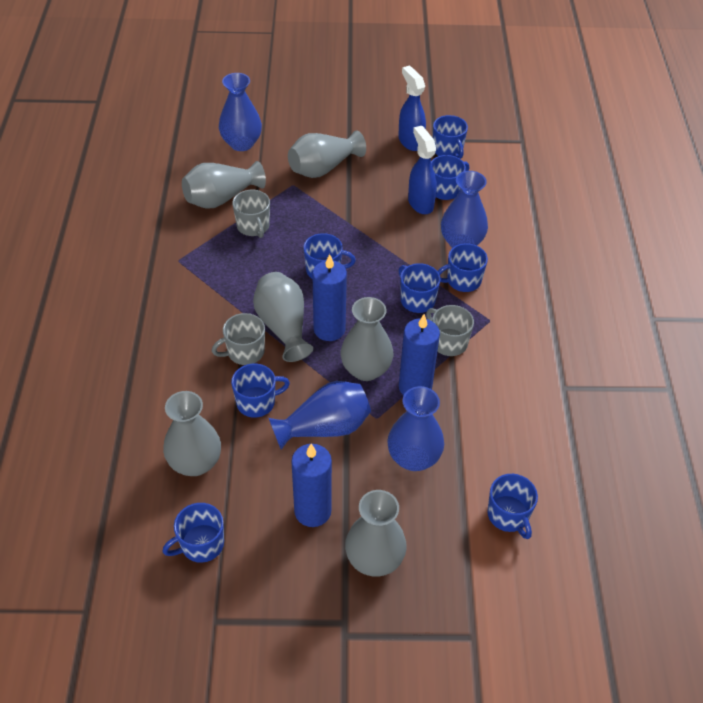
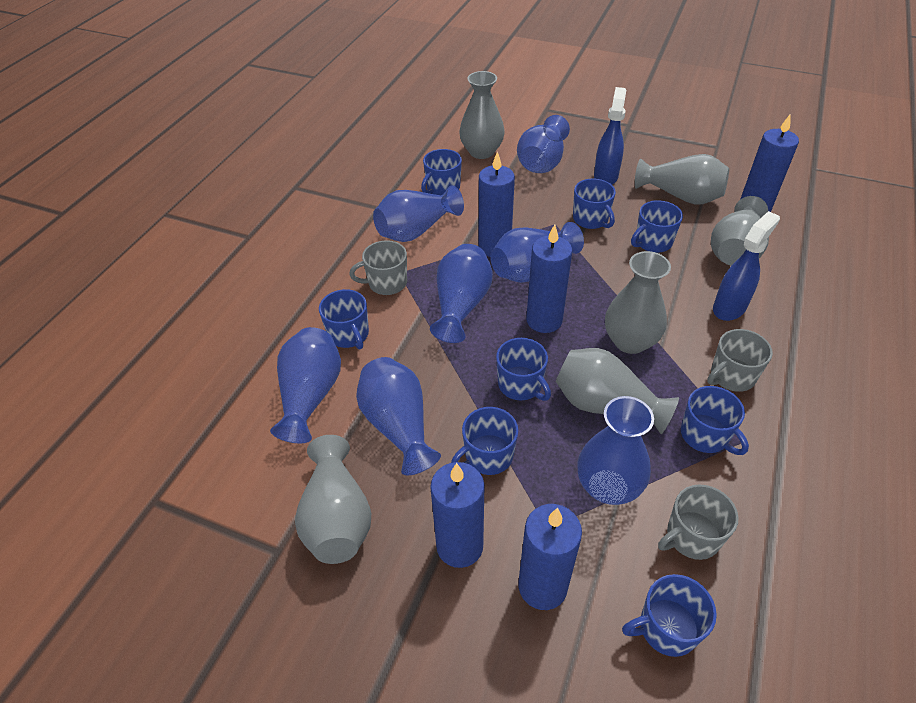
blue candle: 3 -> 5
blue vase: 4 -> 7

